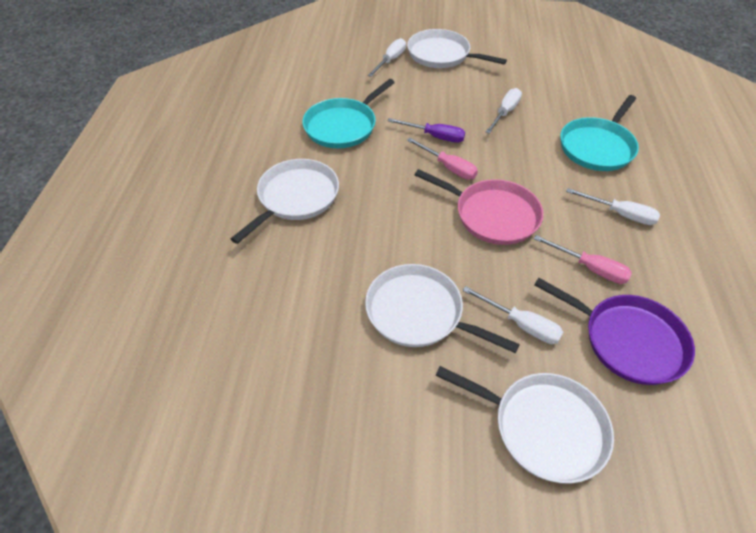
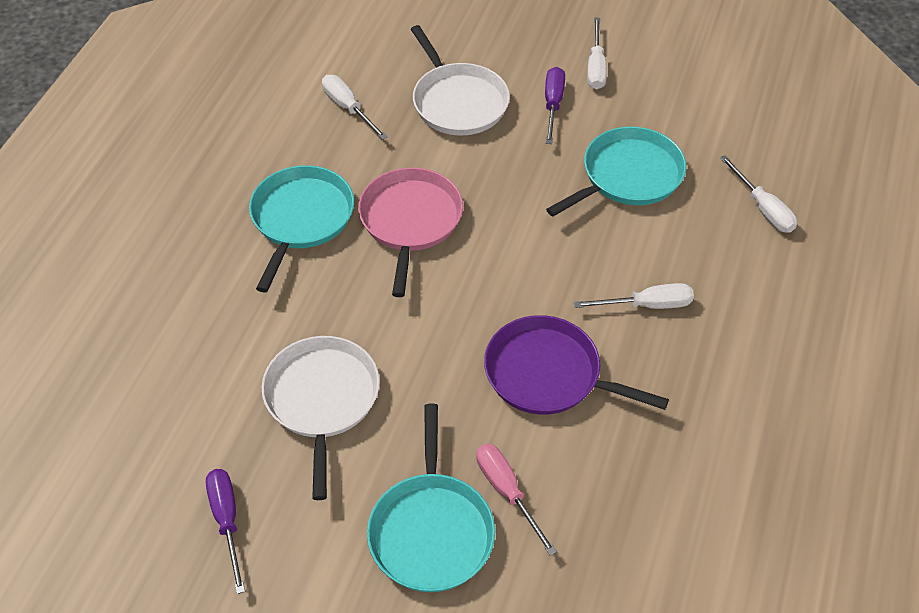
pink screwdriver: 2 -> 1
purple screwdriver: 1 -> 2
turquoise pan: 2 -> 3
white pan: 4 -> 2

